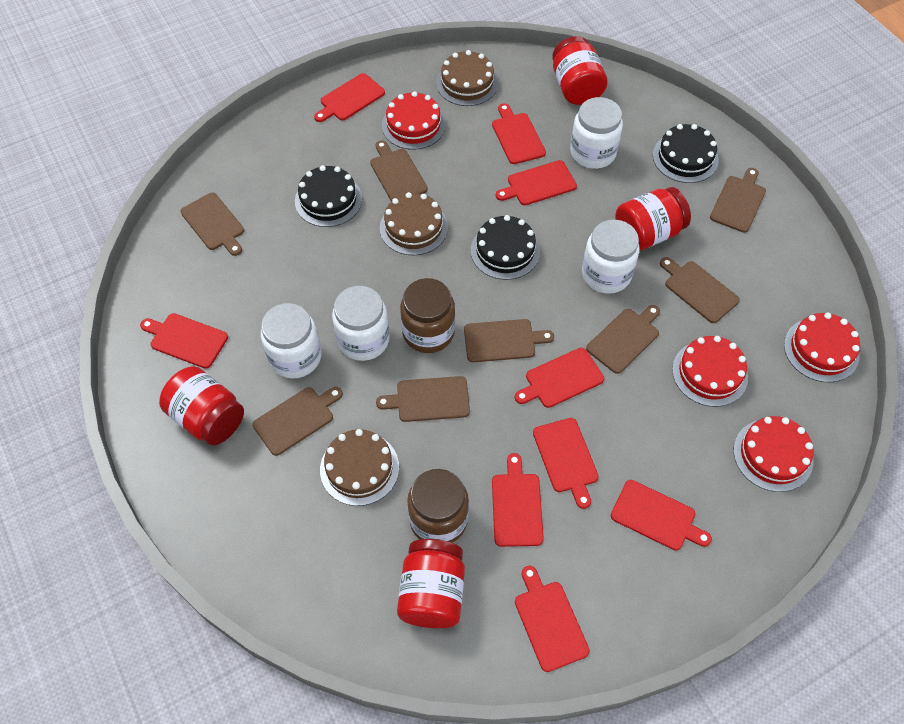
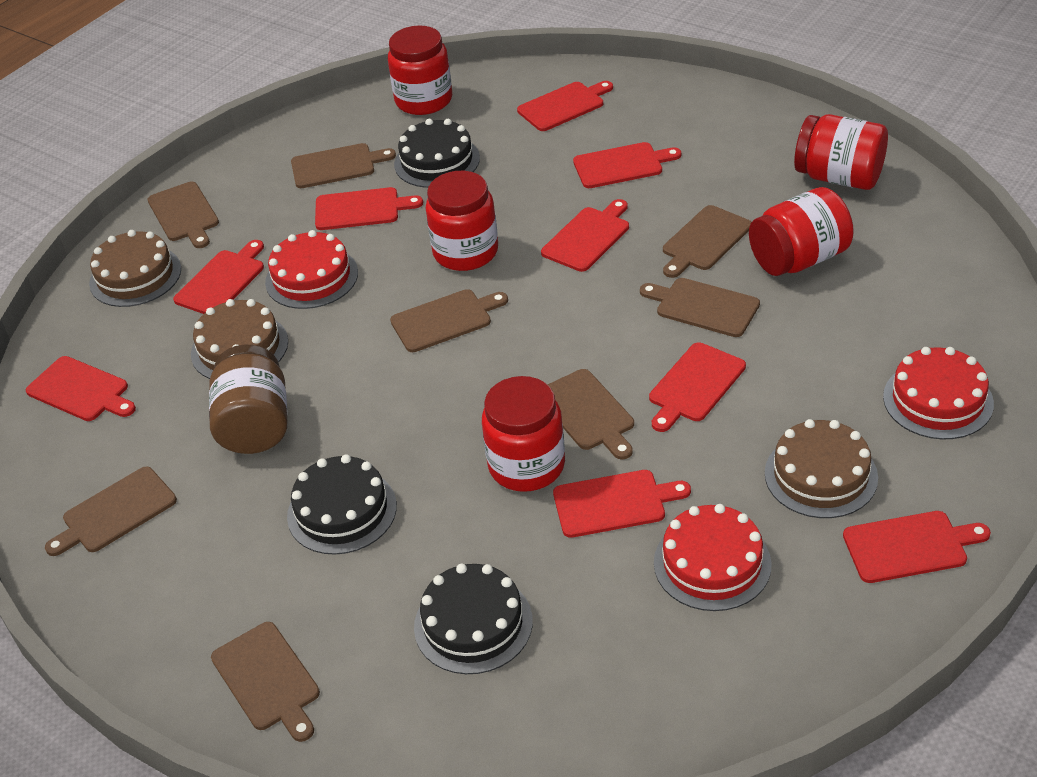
brown jar: 2 -> 1
red cake: 4 -> 3
red jar: 4 -> 5
white jar: 4 -> 0

